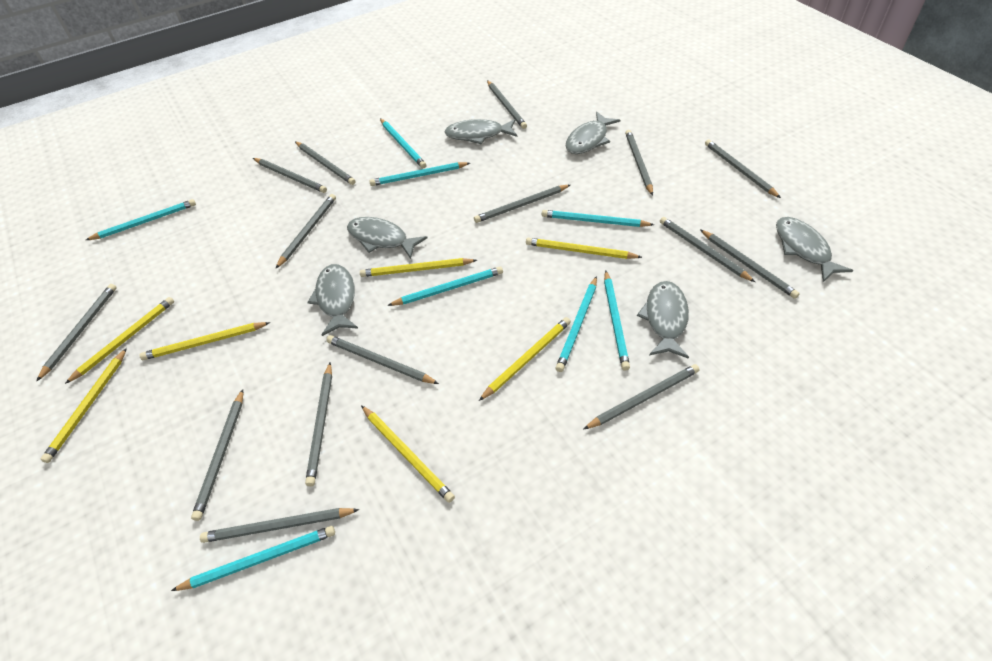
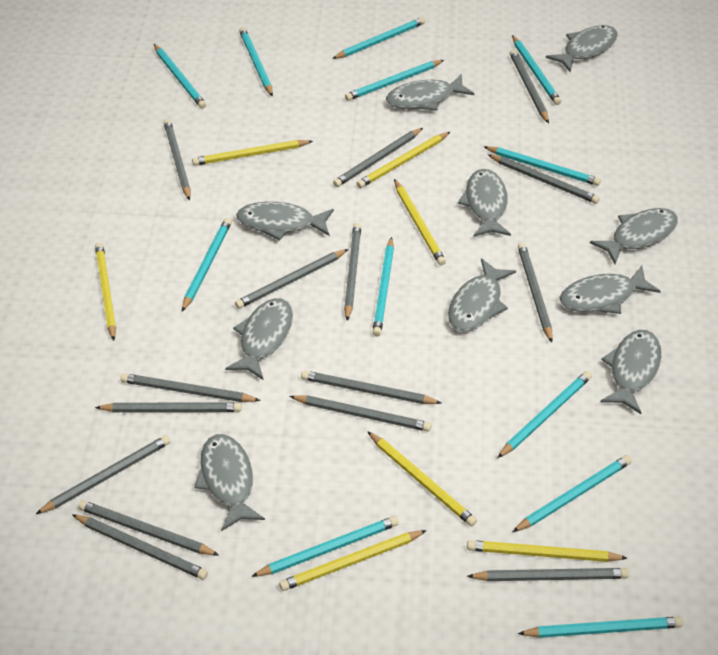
grey fish: 6 -> 10
turquoise pencil: 8 -> 12

